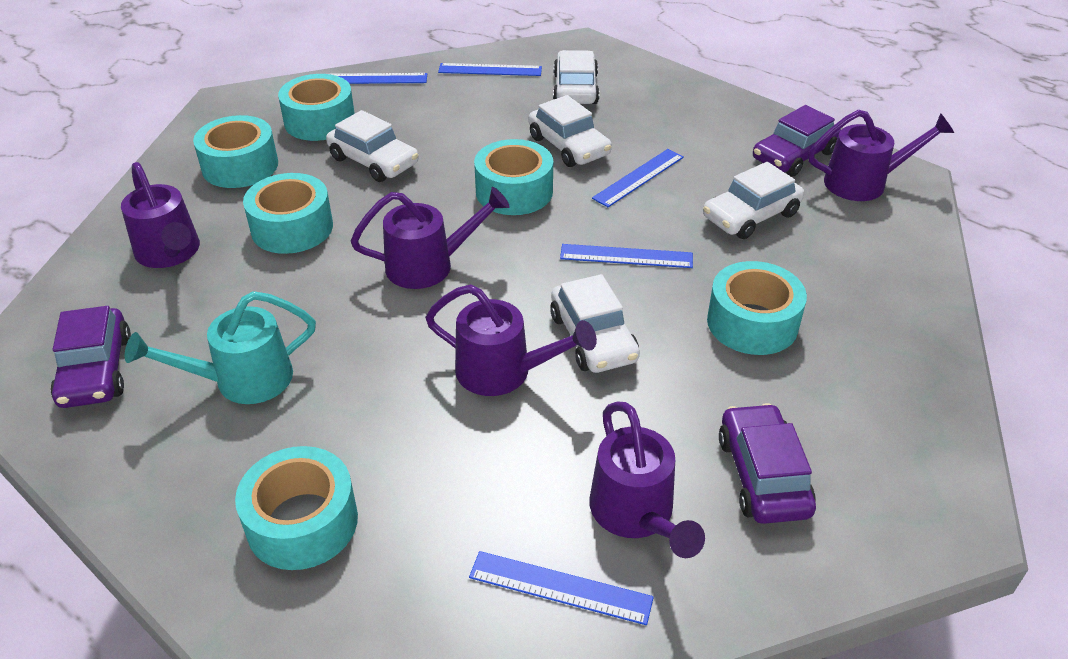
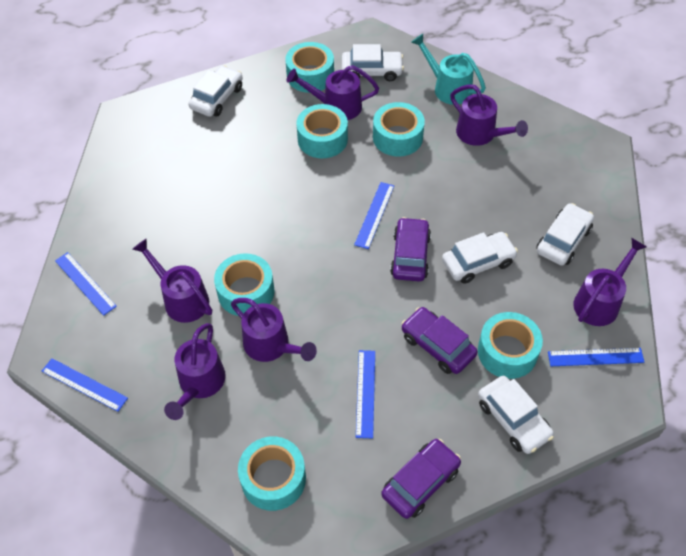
purple watering can: 5 -> 6

